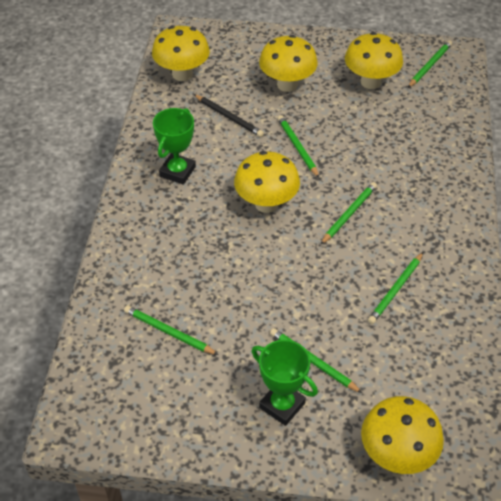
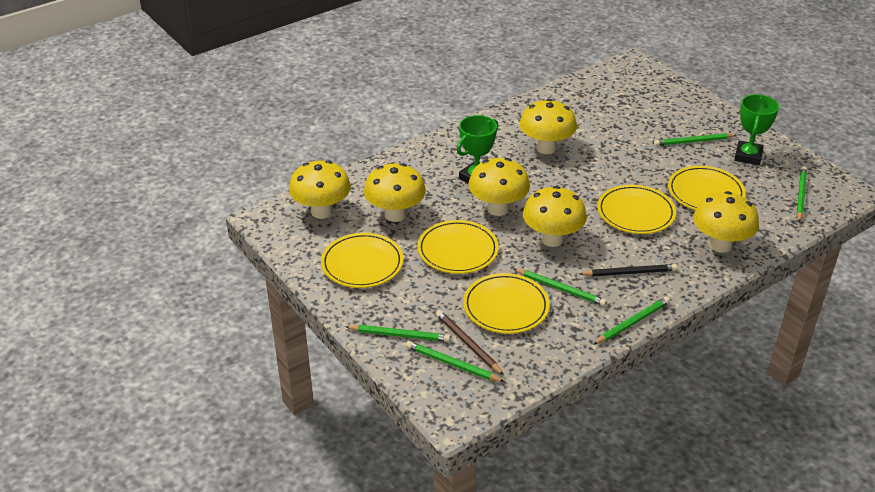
brown pencil: 0 -> 1
yellow mushroom: 5 -> 6
yellow plate: 0 -> 5

